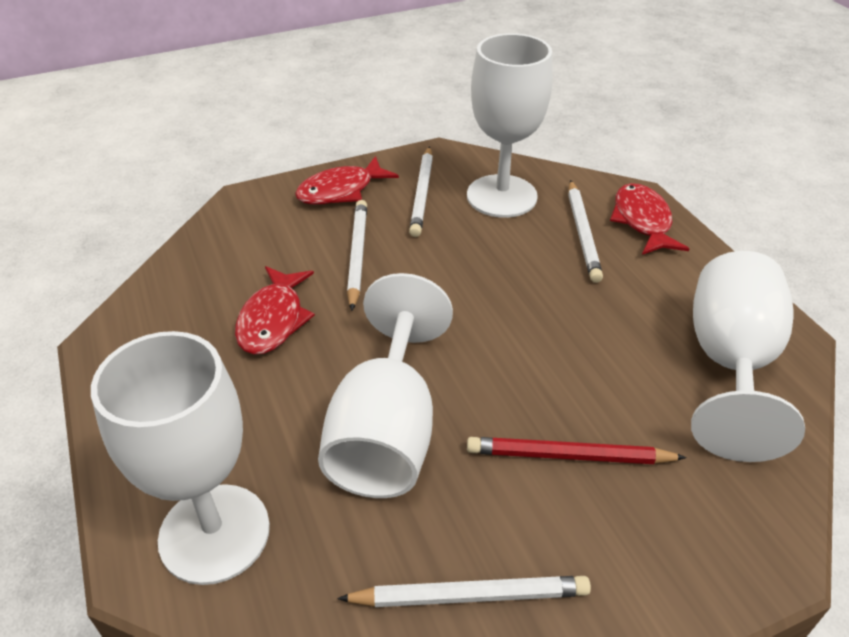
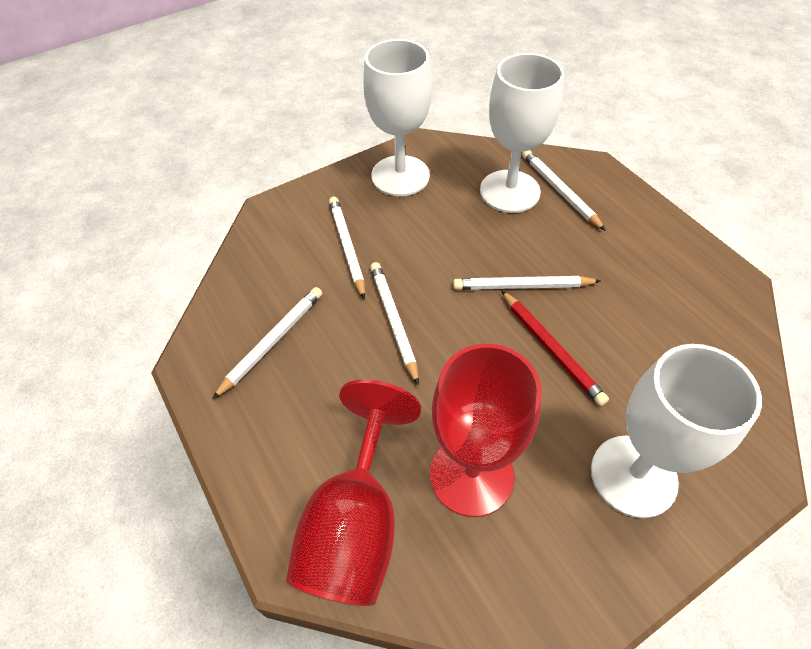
red fish: 3 -> 0
red goblet: 0 -> 2
white goblet: 4 -> 3
white pencil: 4 -> 5

